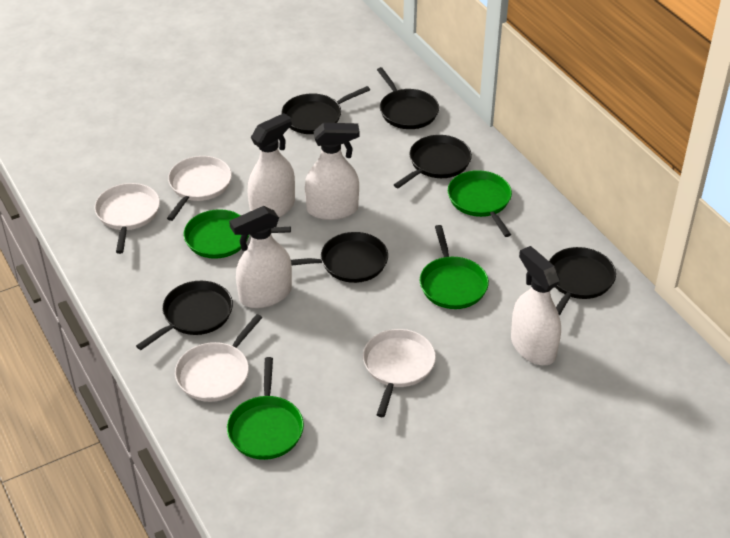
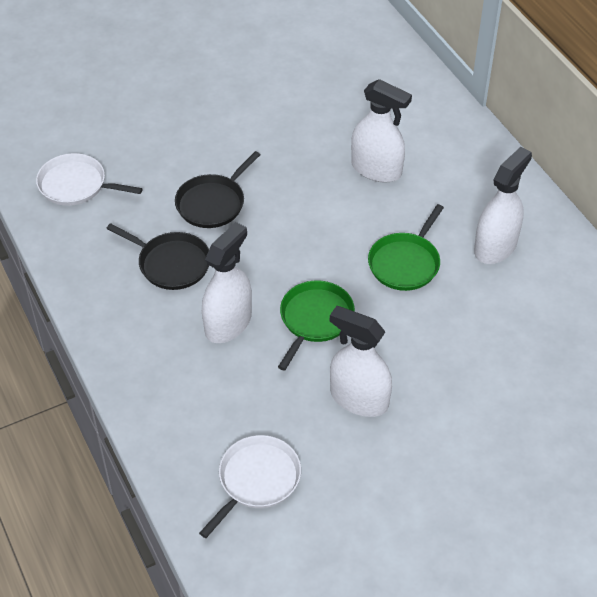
black pan: 6 -> 2
green pan: 4 -> 2
white pan: 4 -> 2

